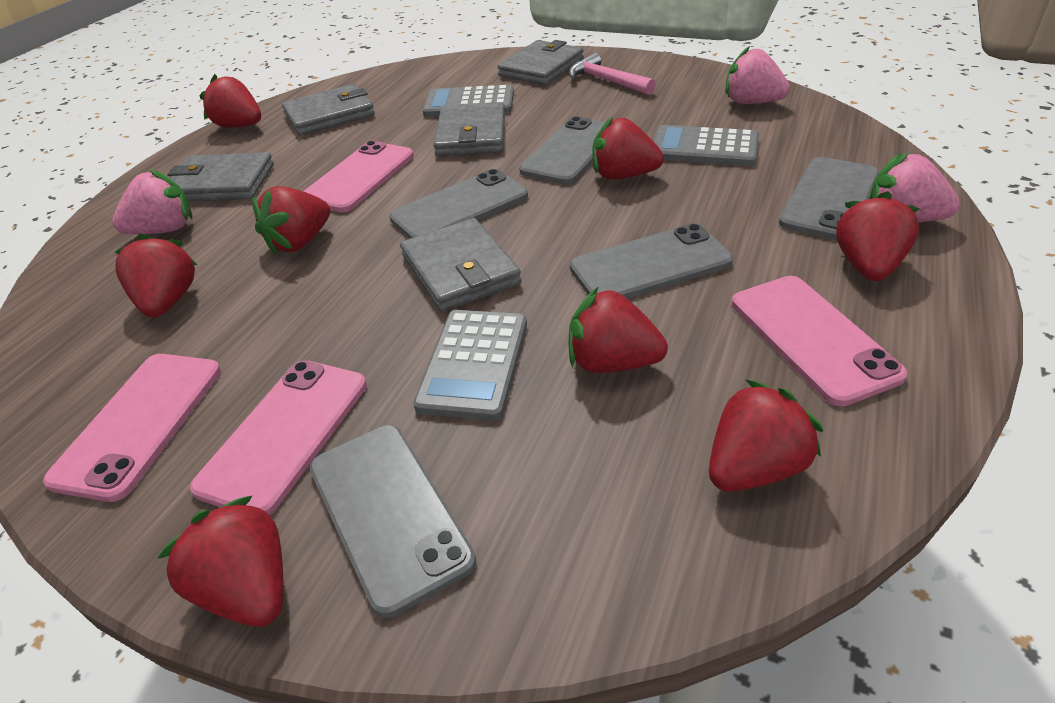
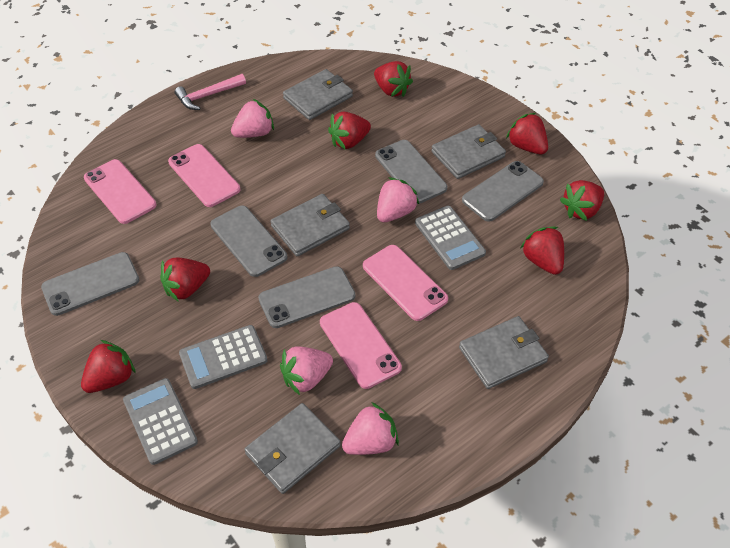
pink strawberry: 3 -> 4
red strawberry: 8 -> 7

